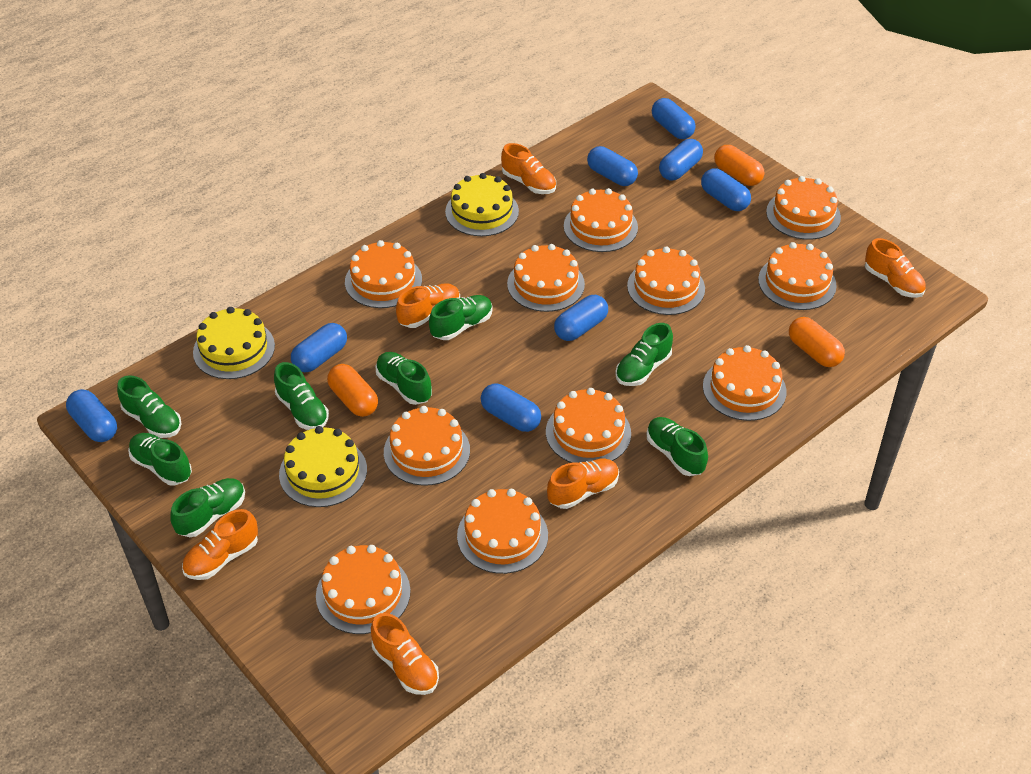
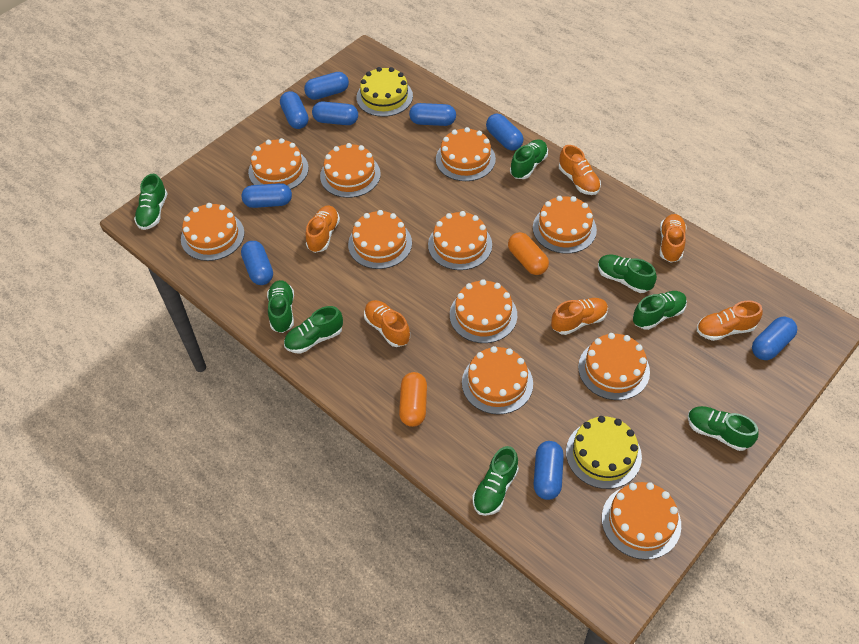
blue capsule: 8 -> 9
orange capsule: 3 -> 2
yellow cake: 3 -> 2

